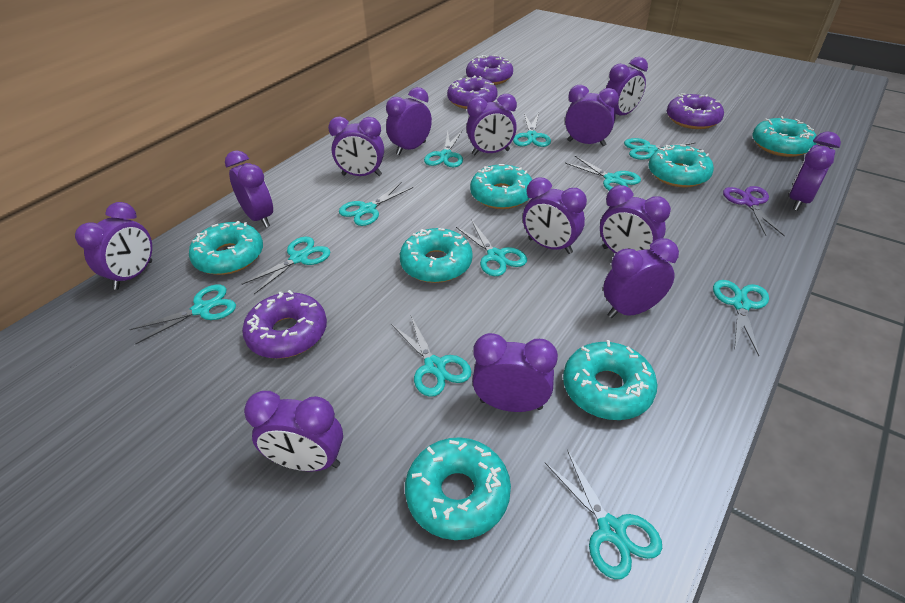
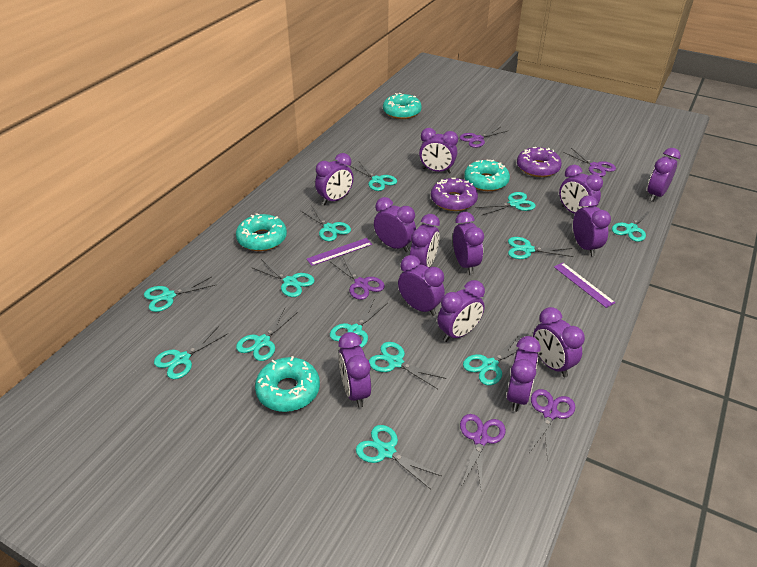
purple donut: 4 -> 2
purple ruler: 0 -> 2
purple scissors: 1 -> 5
turquoise donut: 7 -> 4
turquoise scissors: 11 -> 13

